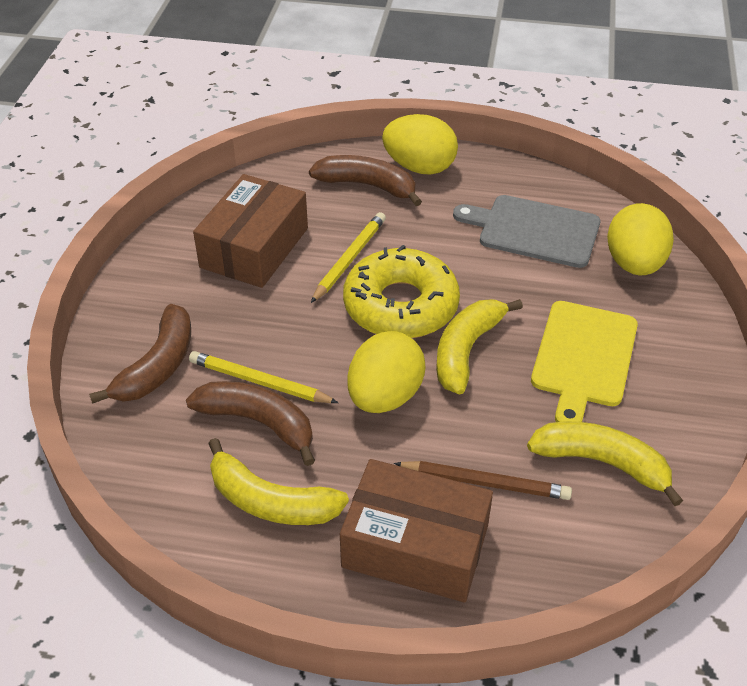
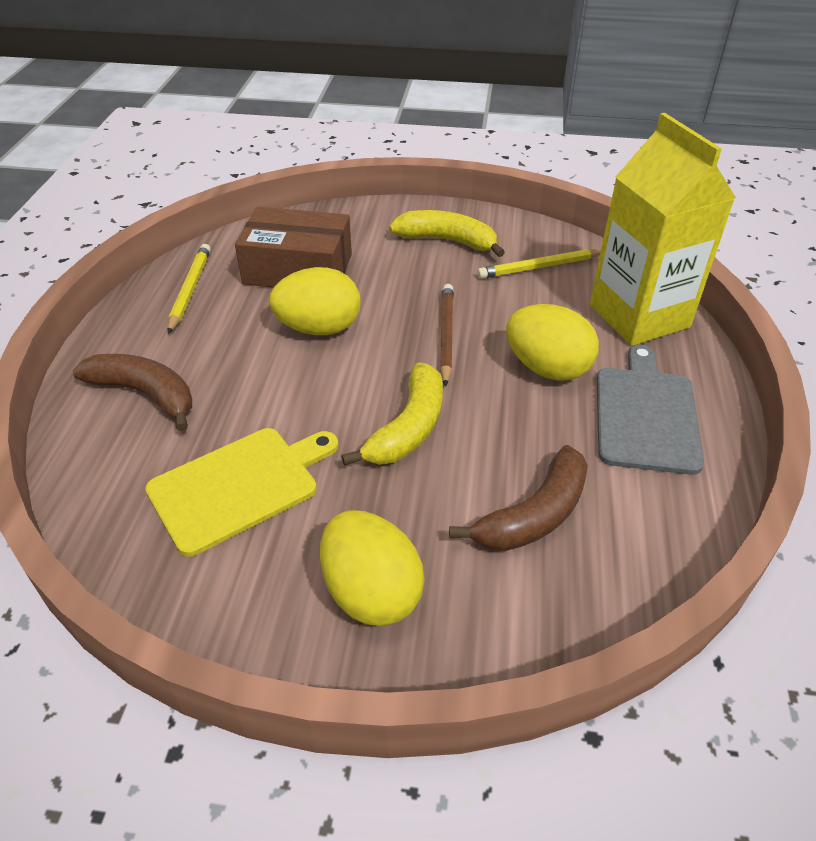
brown banana: 3 -> 2
brown box: 2 -> 1
yellow banana: 3 -> 2
yellow carton: 0 -> 1
yellow donut: 1 -> 0

